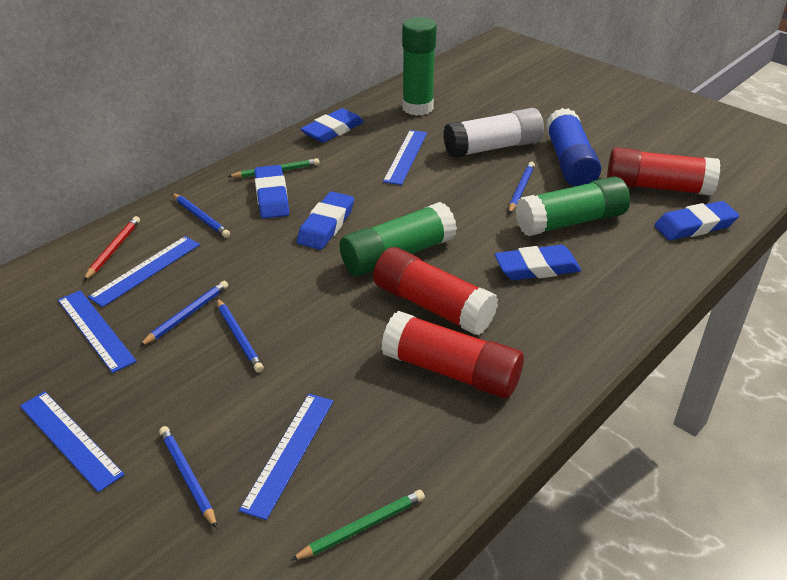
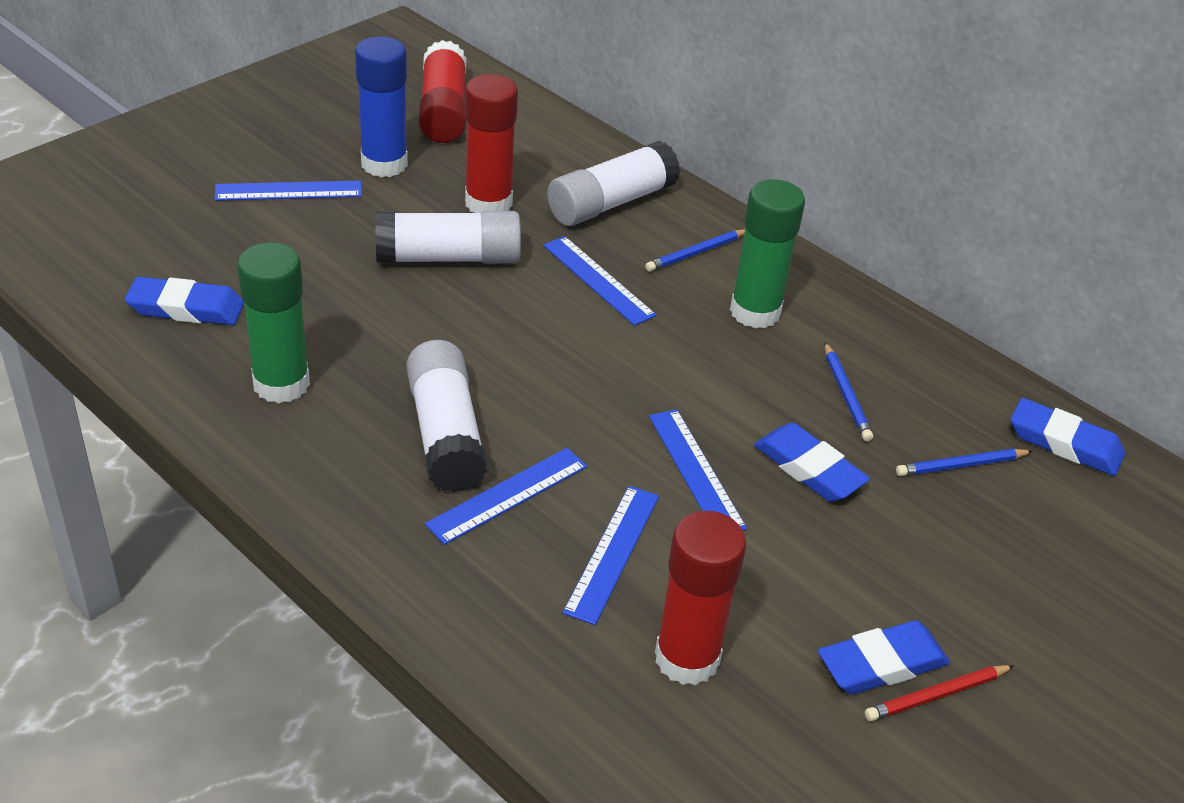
blue eraser: 5 -> 4
blue pencil: 5 -> 3
green glue stick: 3 -> 2
green pencil: 2 -> 0
white glue stick: 1 -> 3

